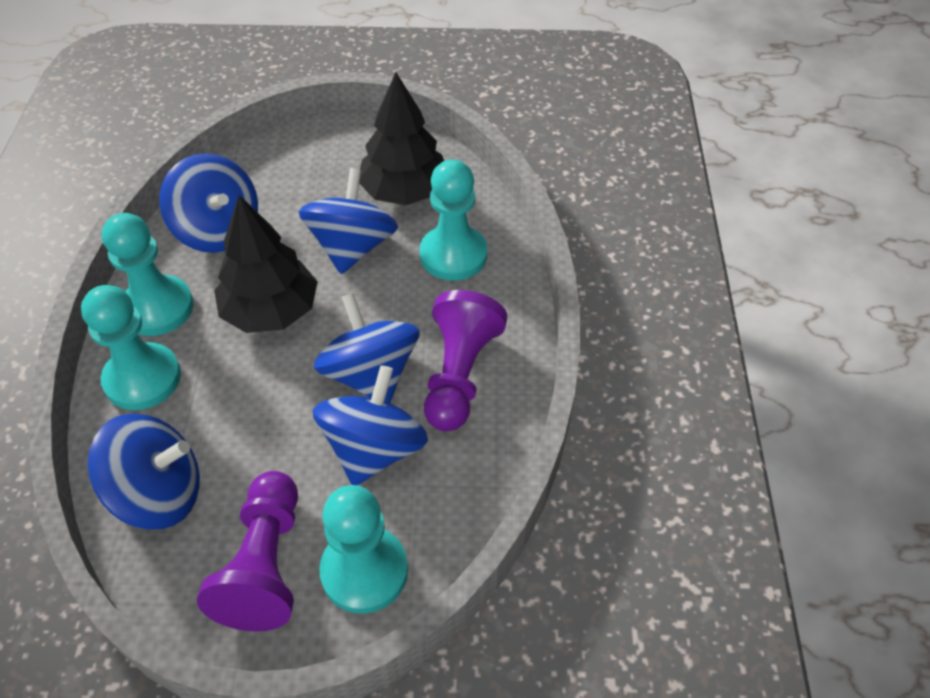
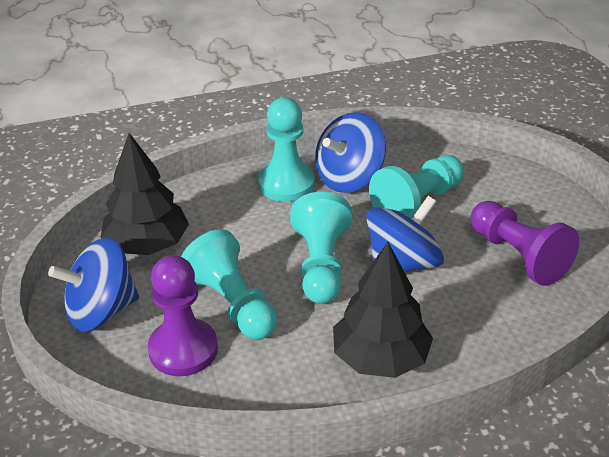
blue spinning top: 5 -> 3

